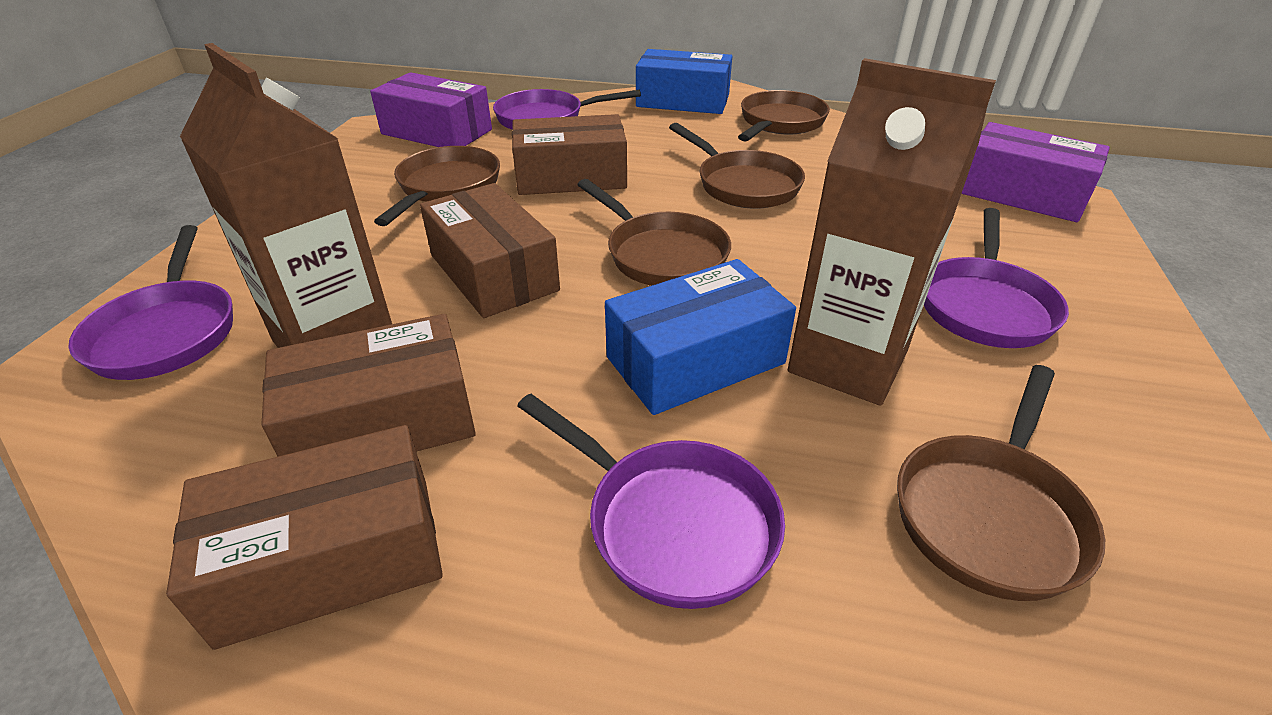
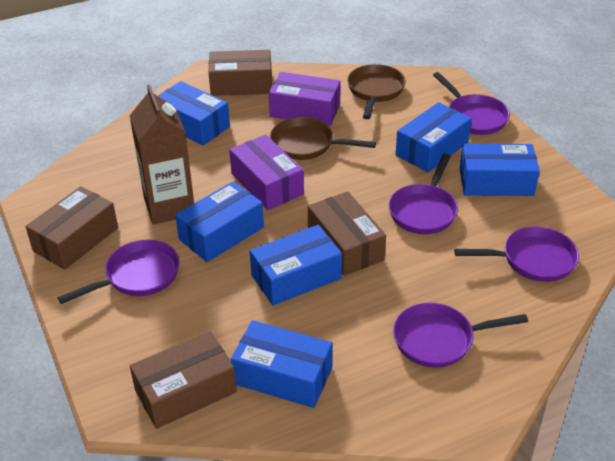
blue box: 2 -> 6
brown carton: 2 -> 1
brown pan: 5 -> 2
purple pan: 4 -> 5

